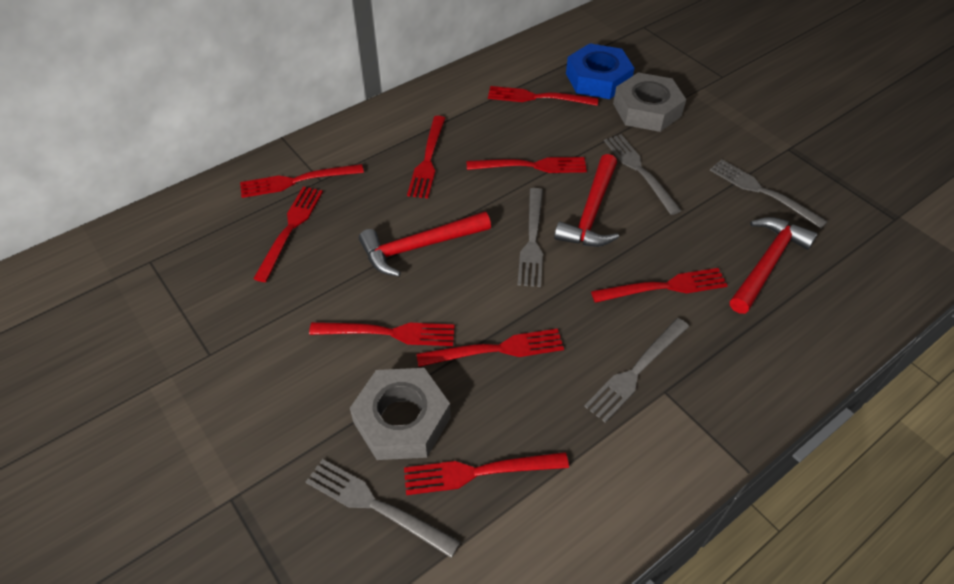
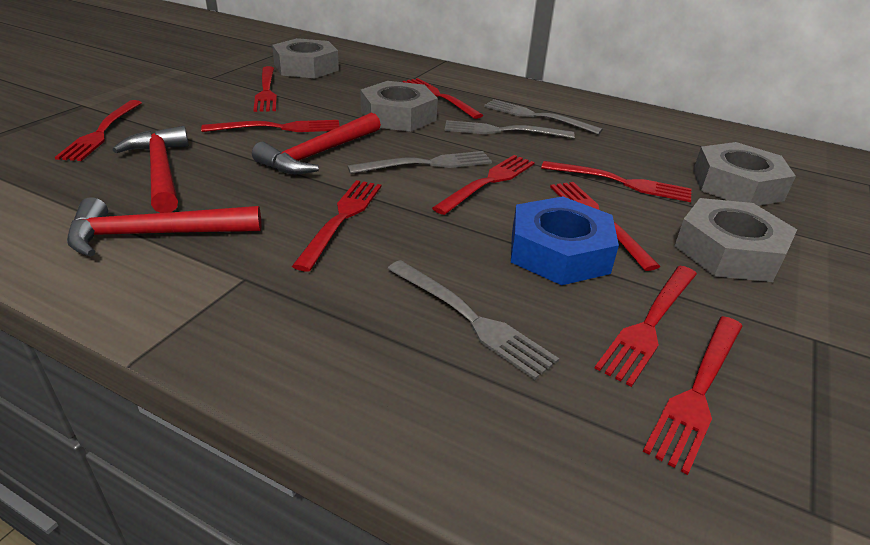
grey fork: 5 -> 4
grey nut: 2 -> 4
red fork: 9 -> 10

